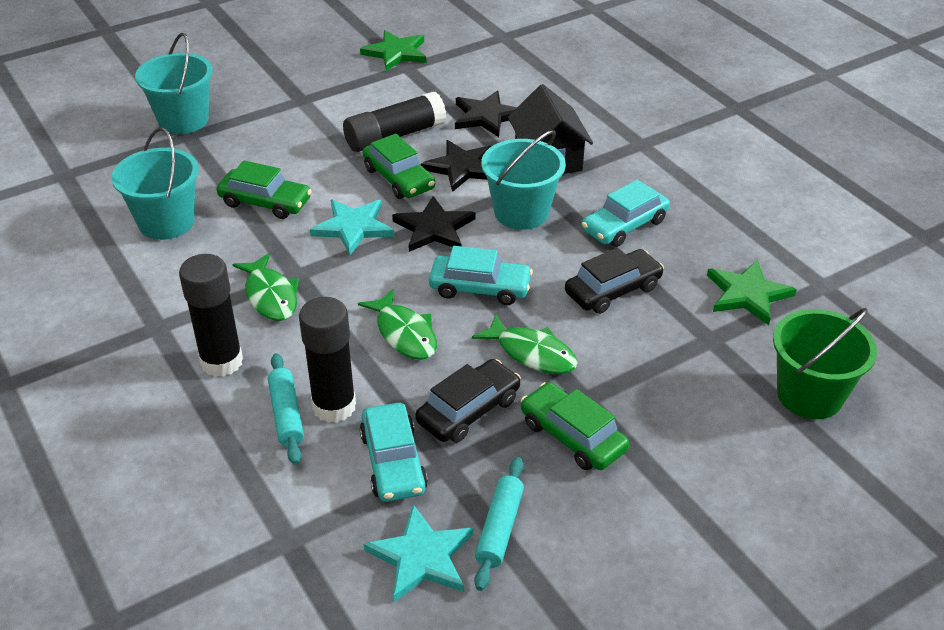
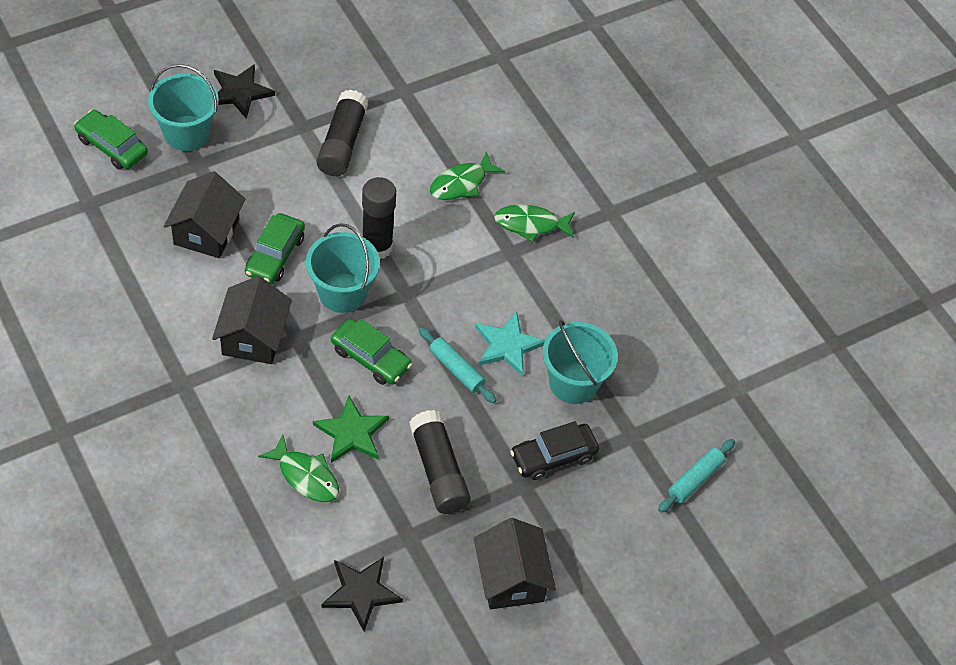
black car: 2 -> 1
black house: 1 -> 3
black star: 3 -> 2
green bucket: 1 -> 0
green star: 2 -> 1
turquoise car: 3 -> 0
turquoise star: 2 -> 1

